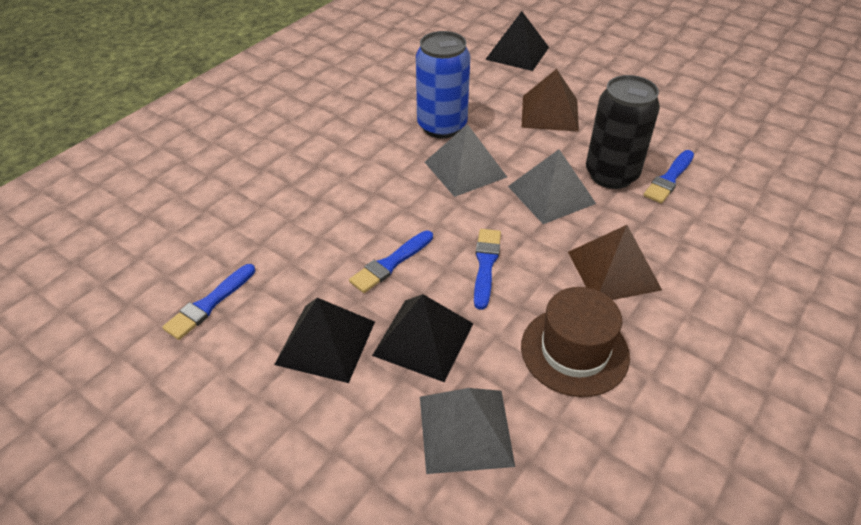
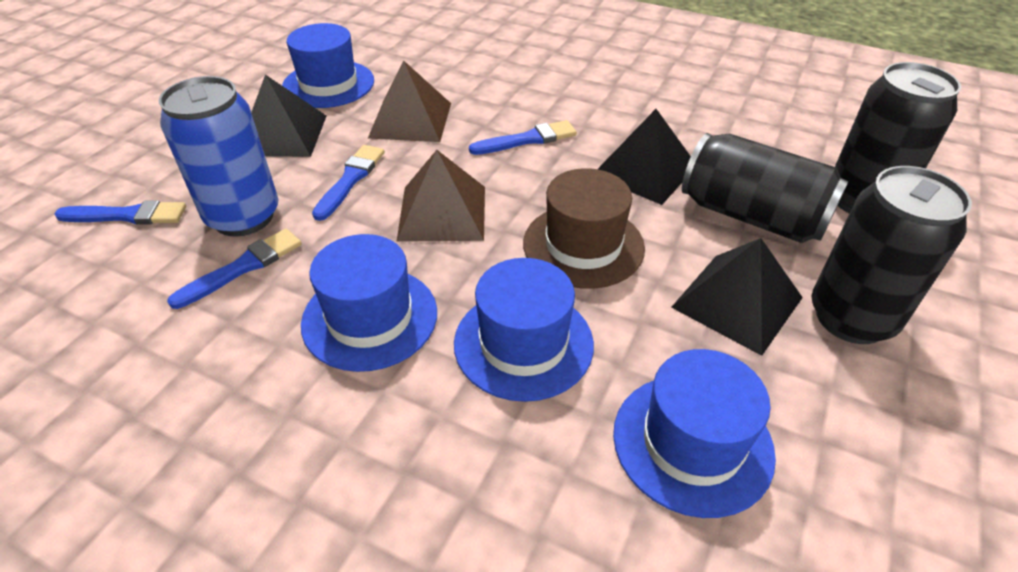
black can: 1 -> 3
blue hat: 0 -> 4
grey pyramid: 3 -> 0

